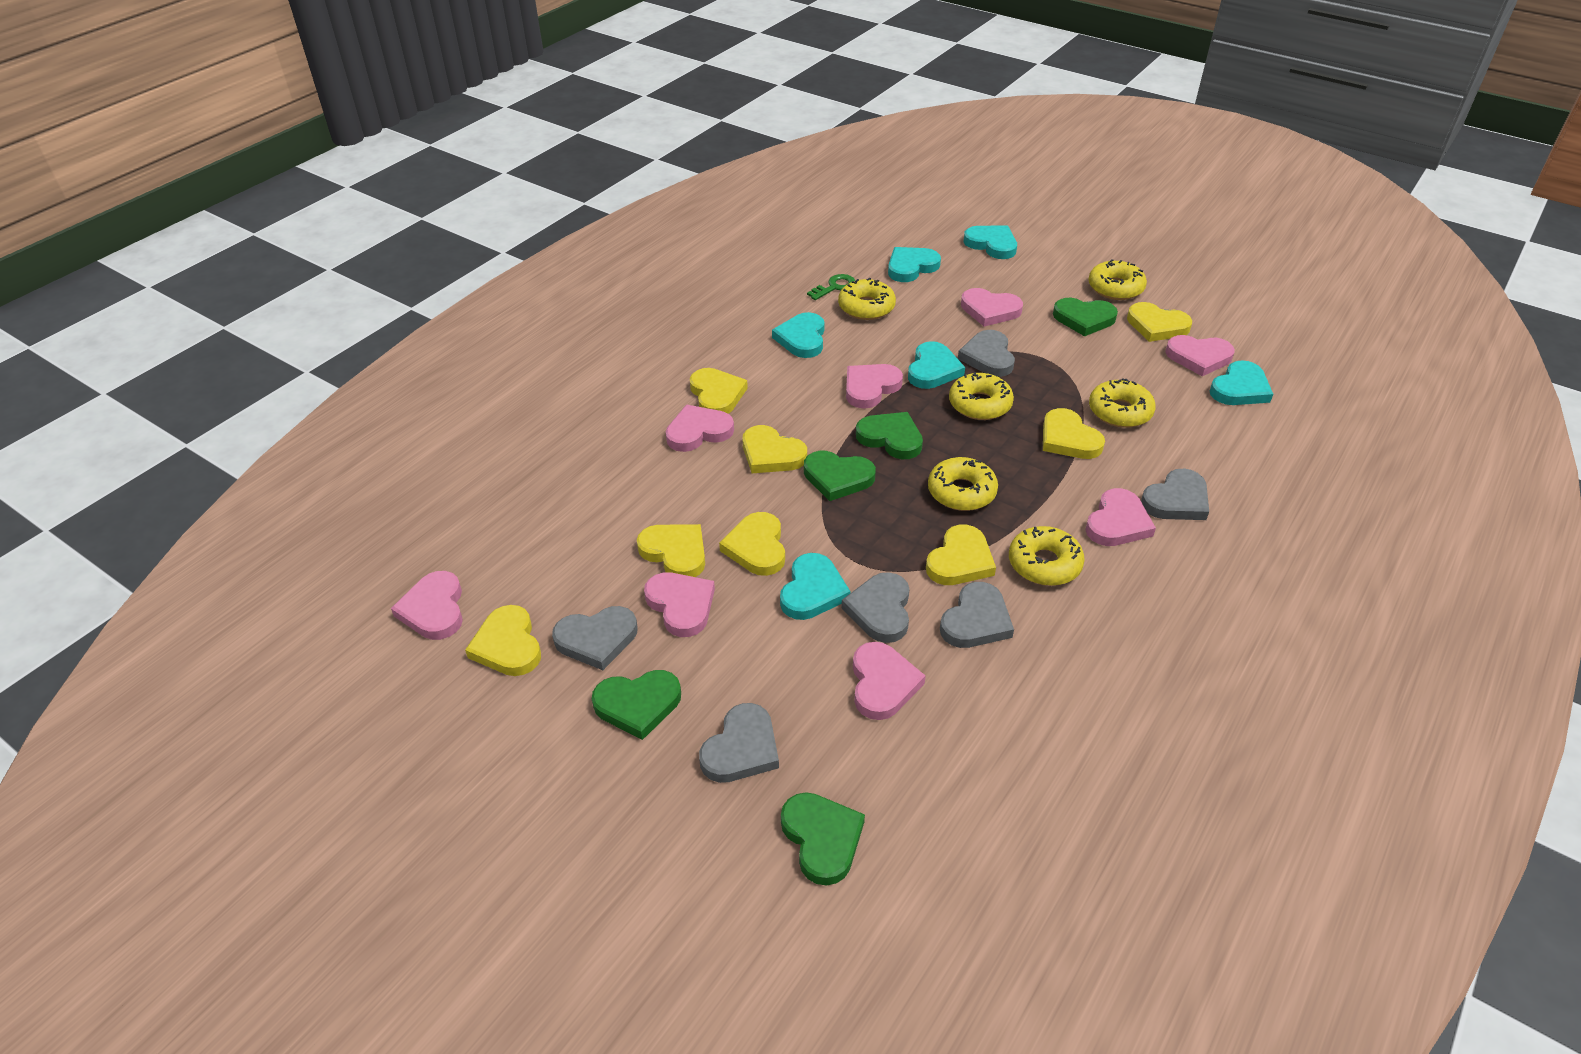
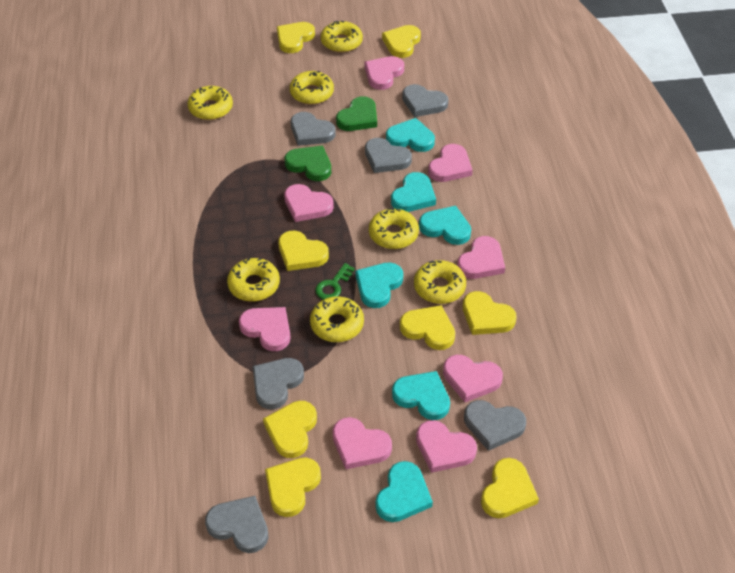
green heart: 5 -> 2
yellow donut: 6 -> 7

